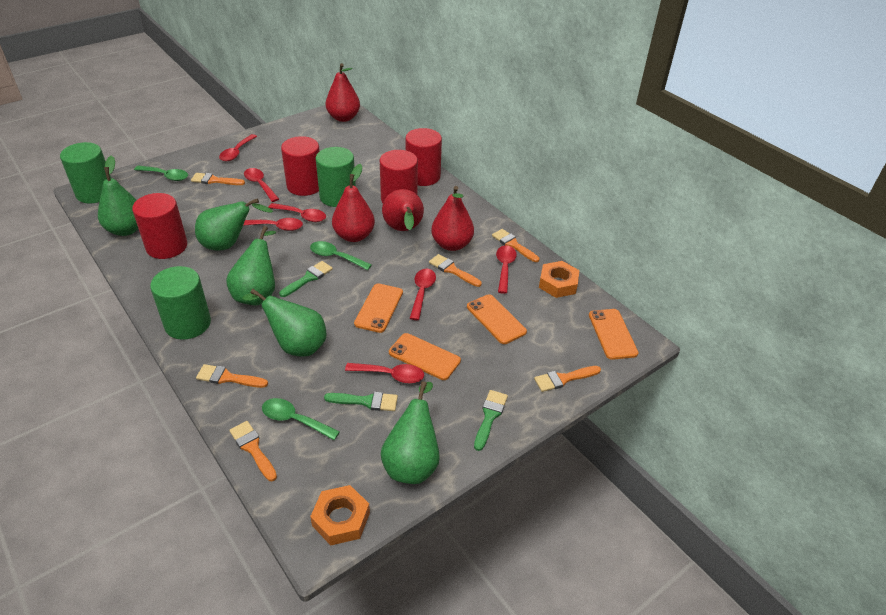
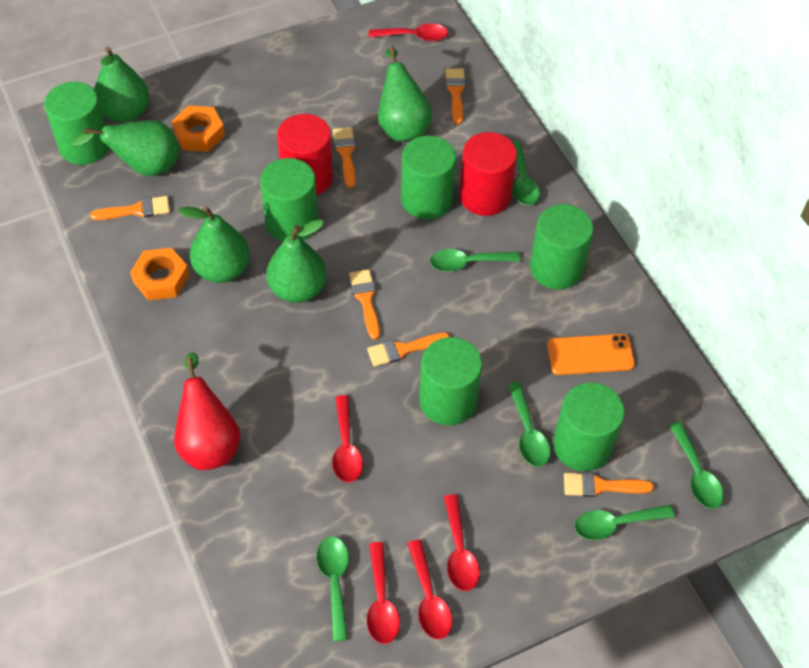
green brush: 3 -> 0
green cylinder: 3 -> 6
green spoon: 3 -> 6
orange phone: 4 -> 1
red cylinder: 4 -> 2
red pear: 4 -> 1
red spoon: 7 -> 5

